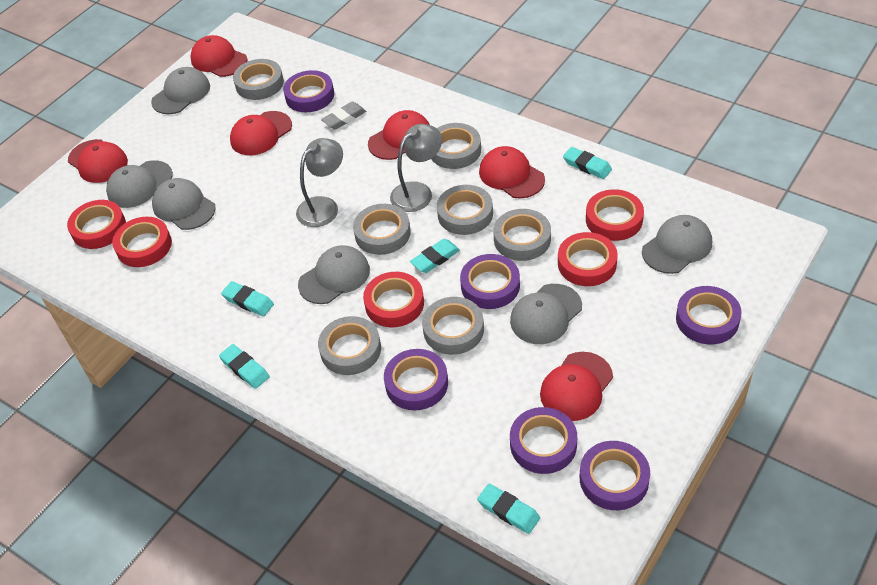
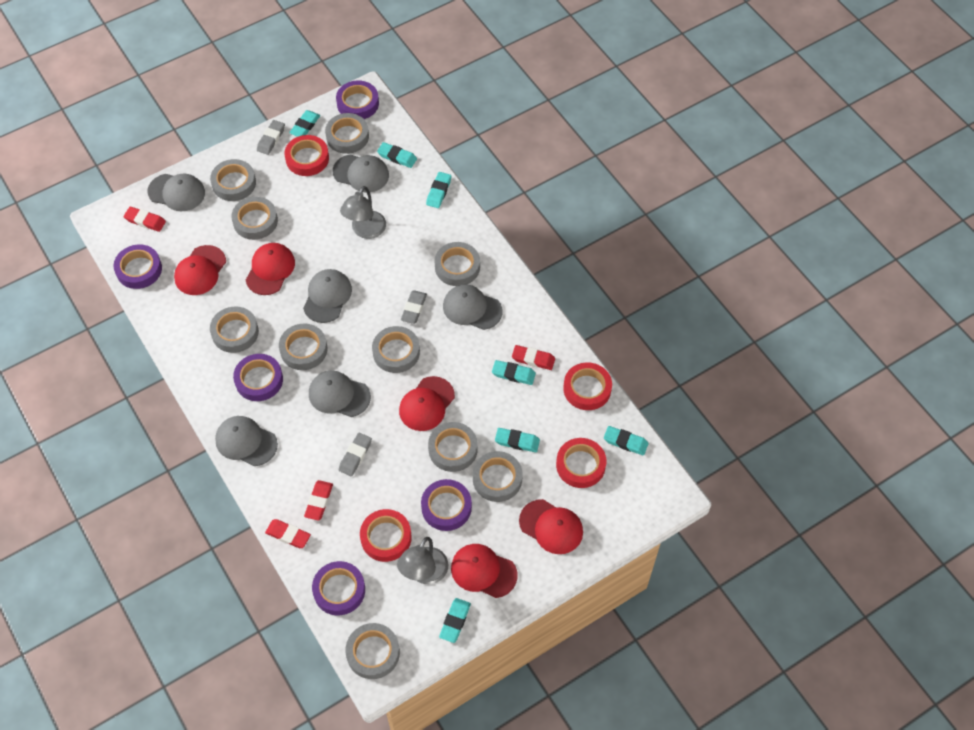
grey eraser: 1 -> 3
grey tape: 7 -> 10
purple tape: 6 -> 5
red cap: 6 -> 5
red eraser: 0 -> 4
red tape: 5 -> 4
turquoise eraser: 5 -> 7

